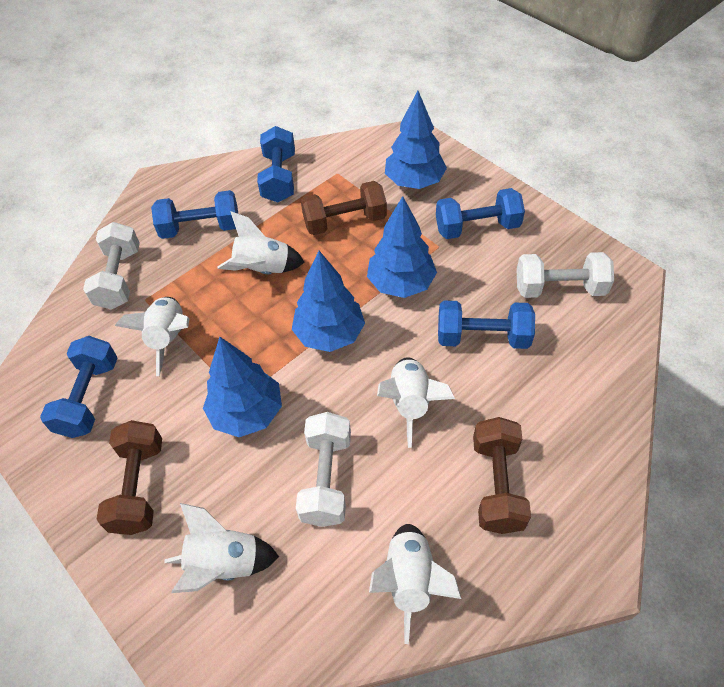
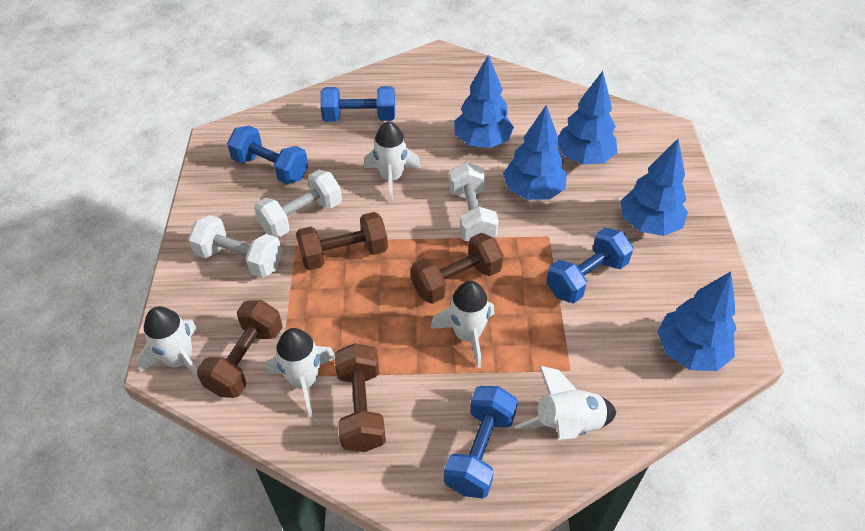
blue dumbbell: 5 -> 4
blue tree: 4 -> 5
brown dumbbell: 3 -> 4

